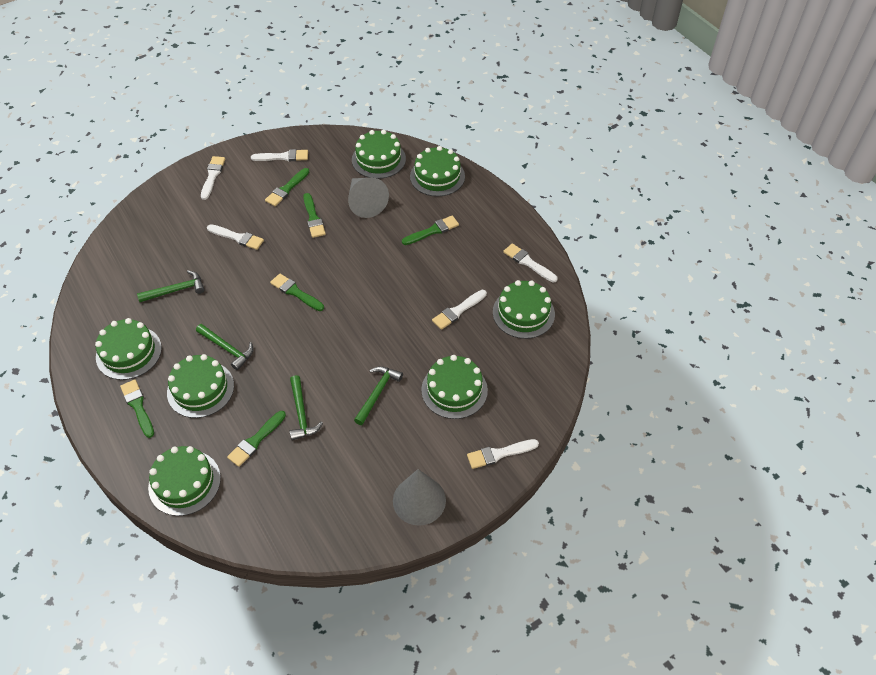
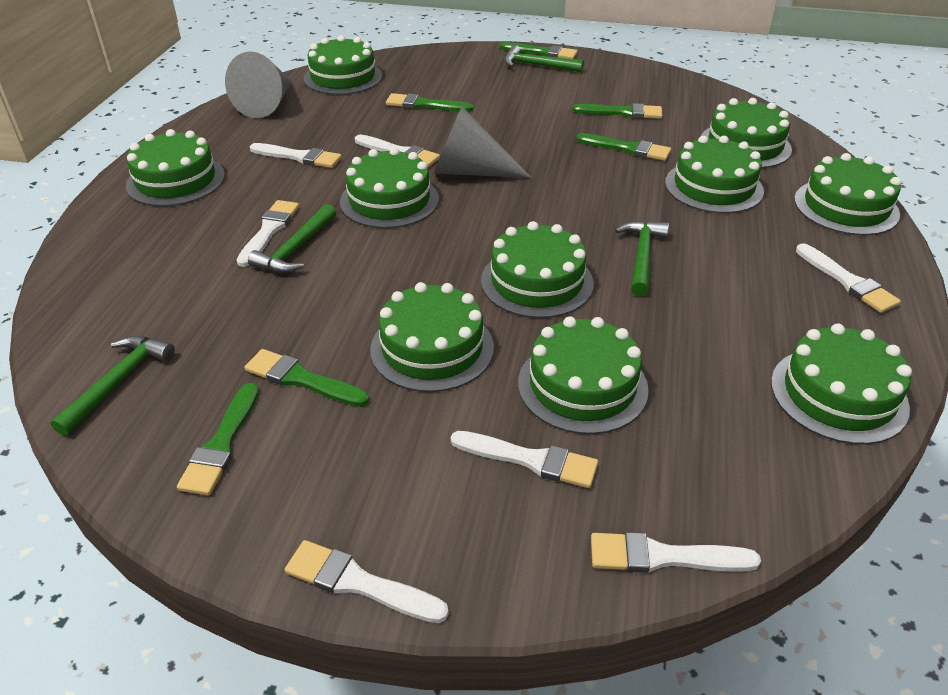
green cake: 7 -> 10
white brush: 6 -> 7

